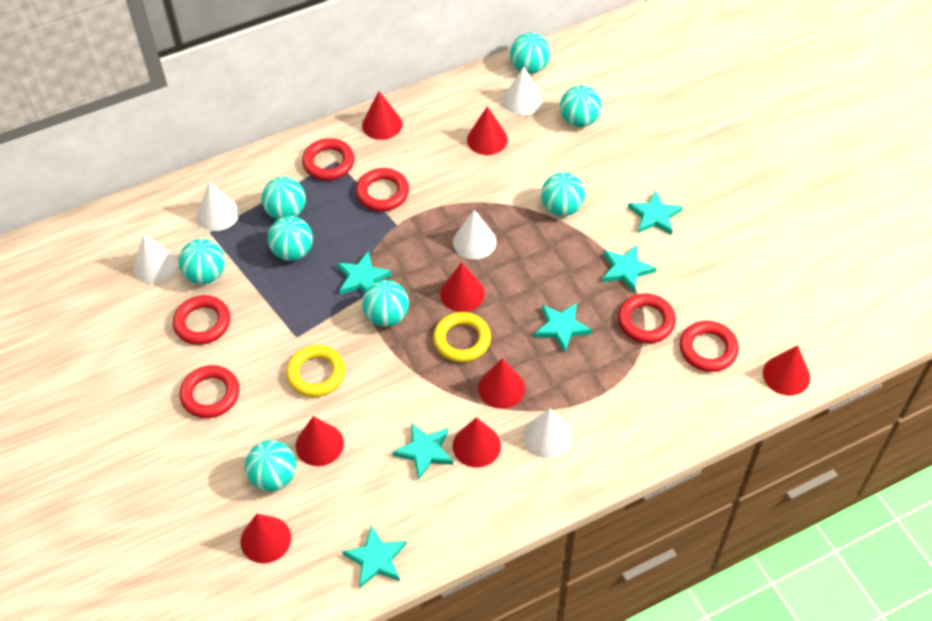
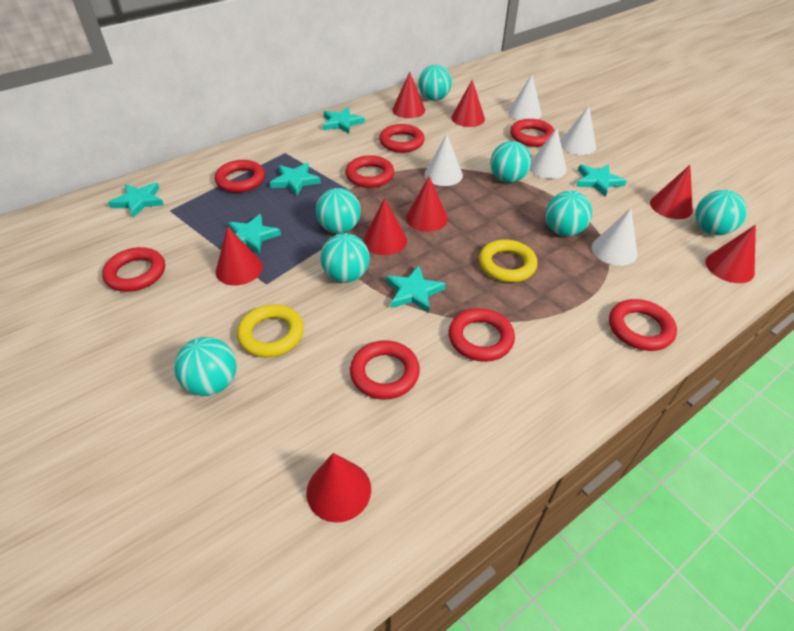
red ring: 6 -> 8
turquoise ball: 8 -> 7

